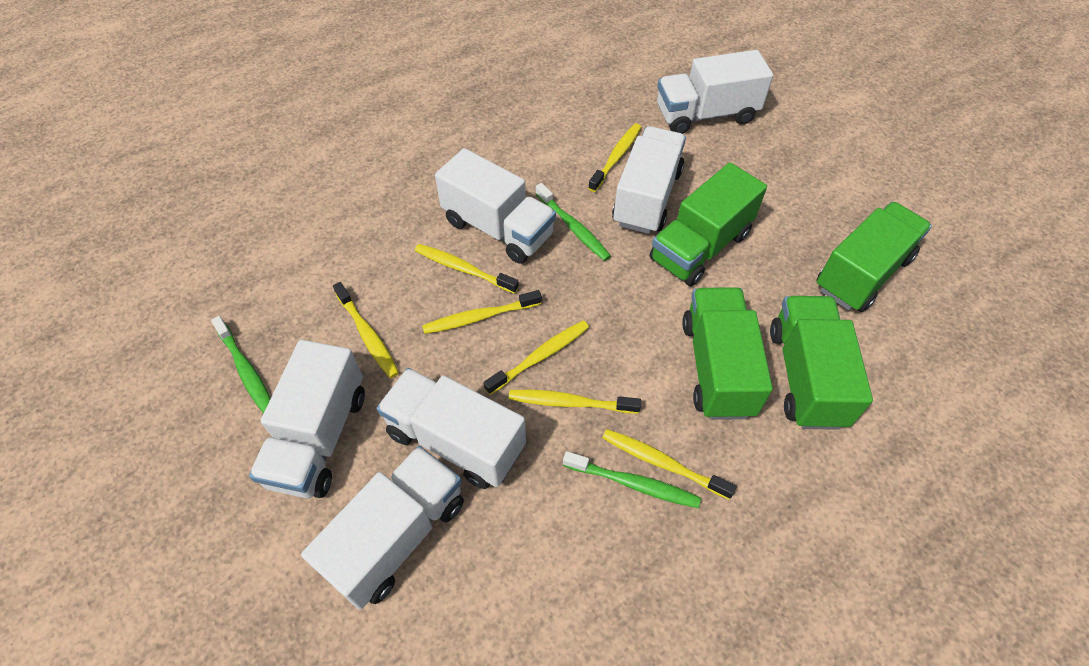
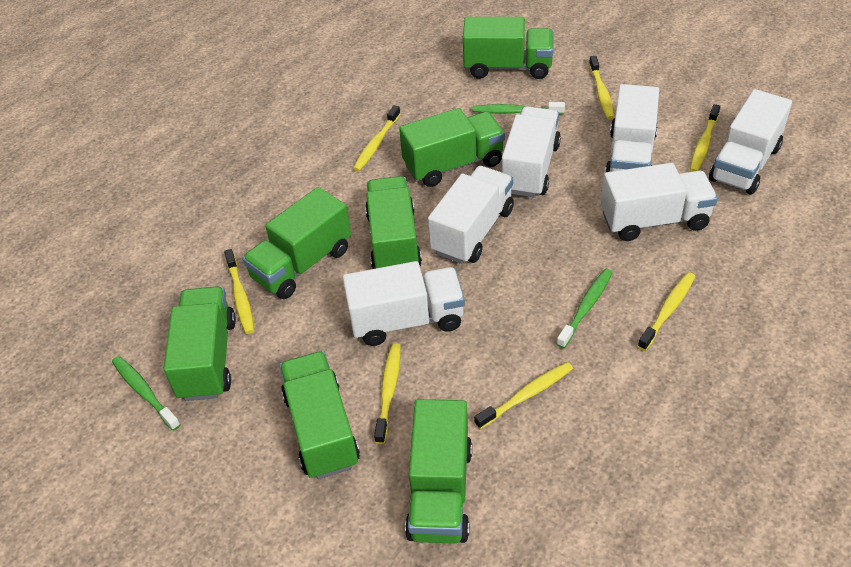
green truck: 4 -> 7

